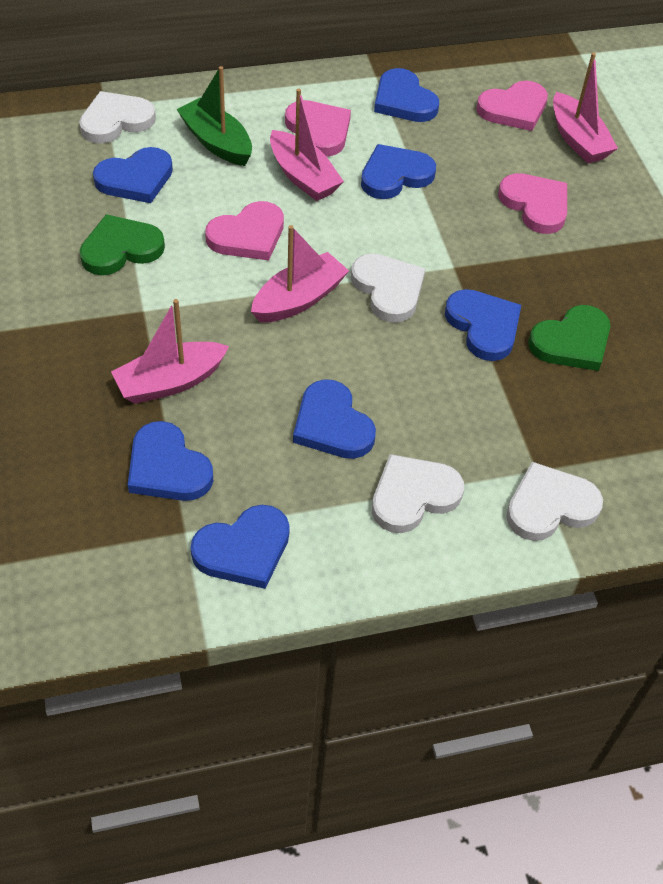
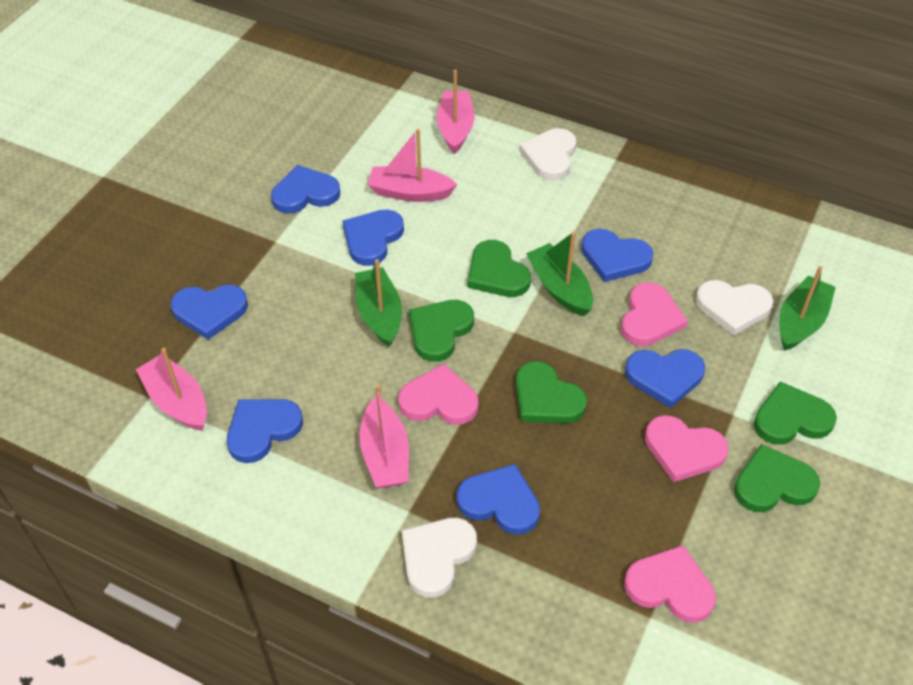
green boat: 1 -> 3
green heart: 2 -> 5
white heart: 4 -> 3

